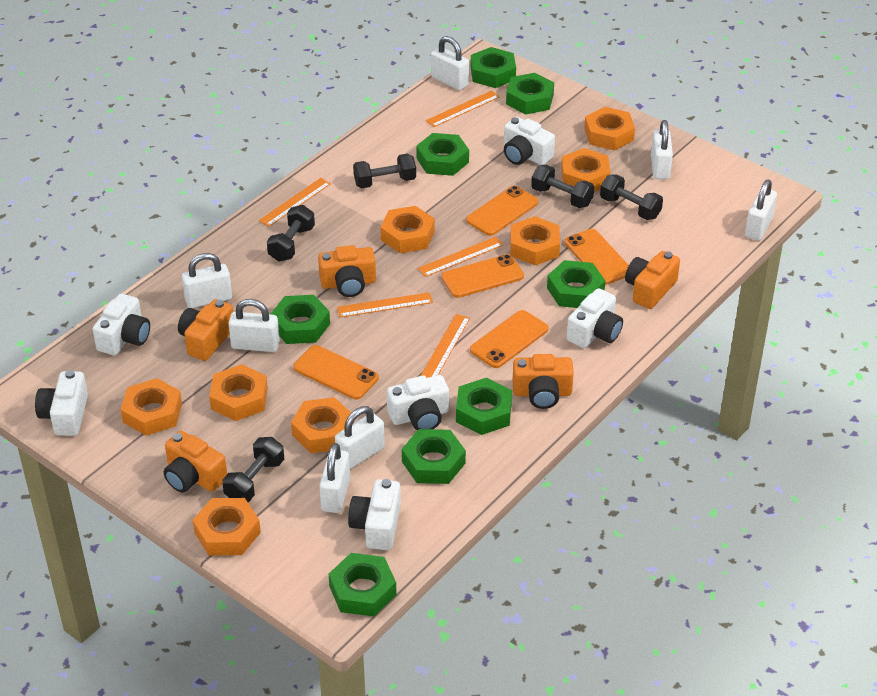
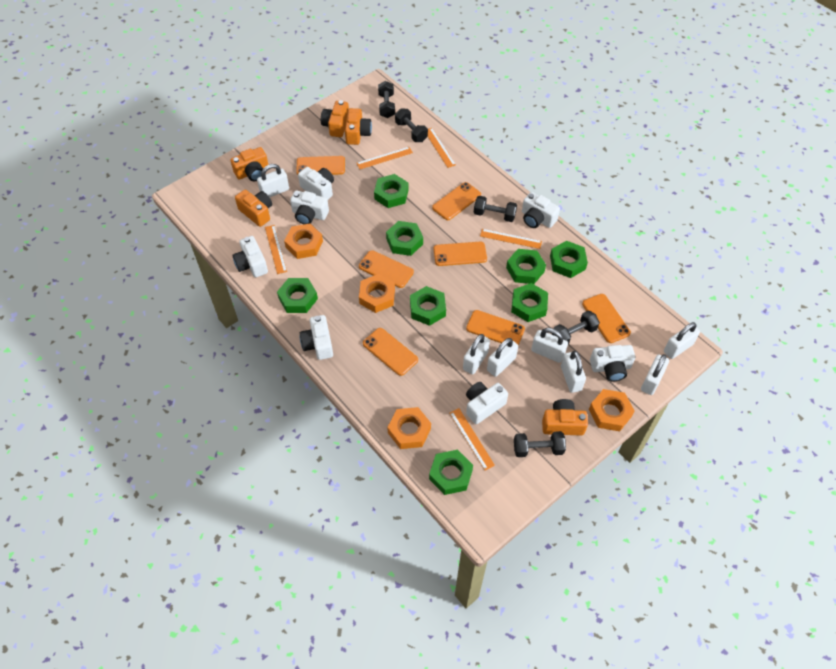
orange nut: 8 -> 4
orange phone: 5 -> 7
white camera: 6 -> 7

